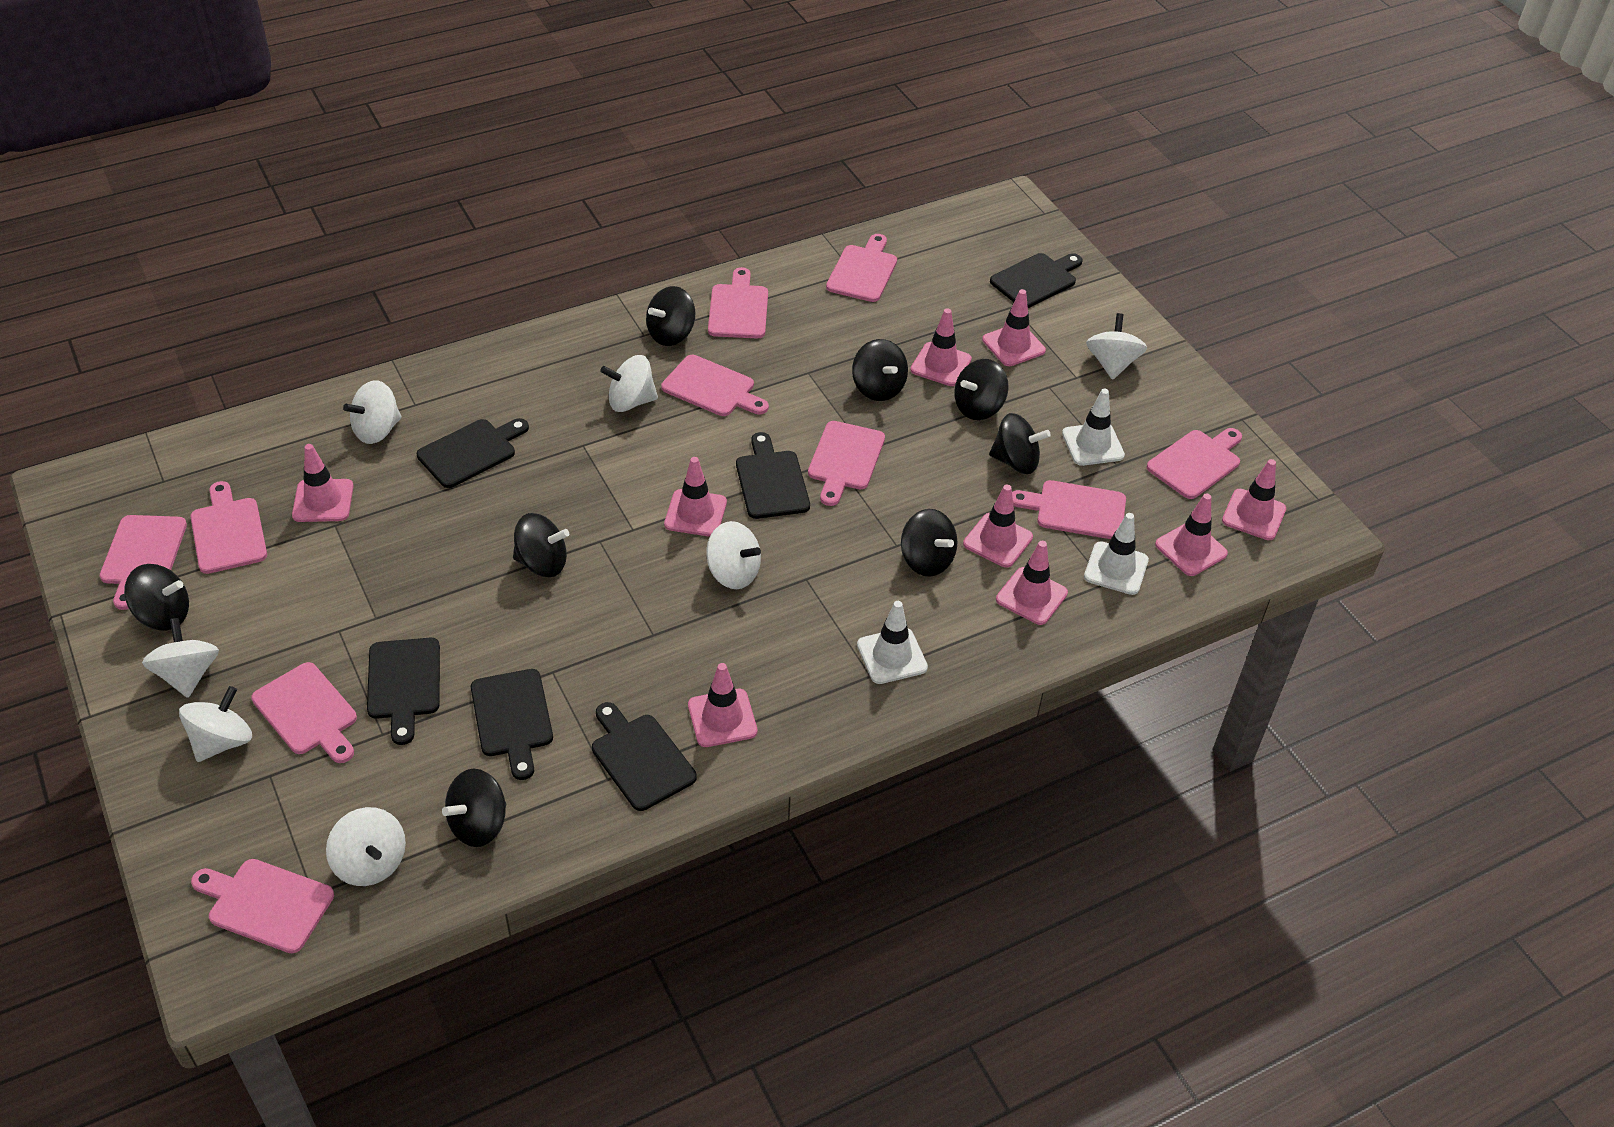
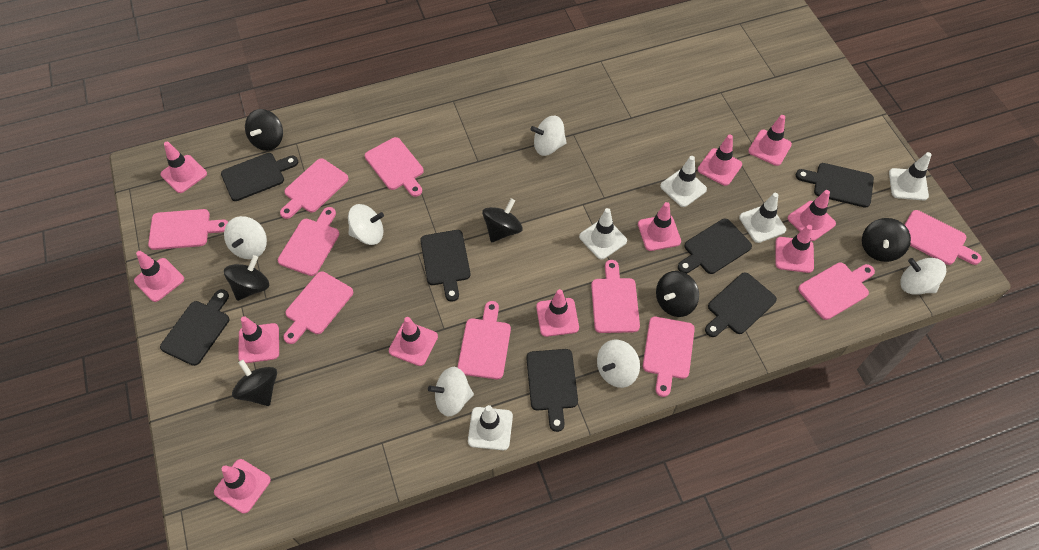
black cutting board: 6 -> 7
black spinning top: 8 -> 6
pink traffic cone: 9 -> 11
white spinning top: 7 -> 6
white traffic cone: 3 -> 5

